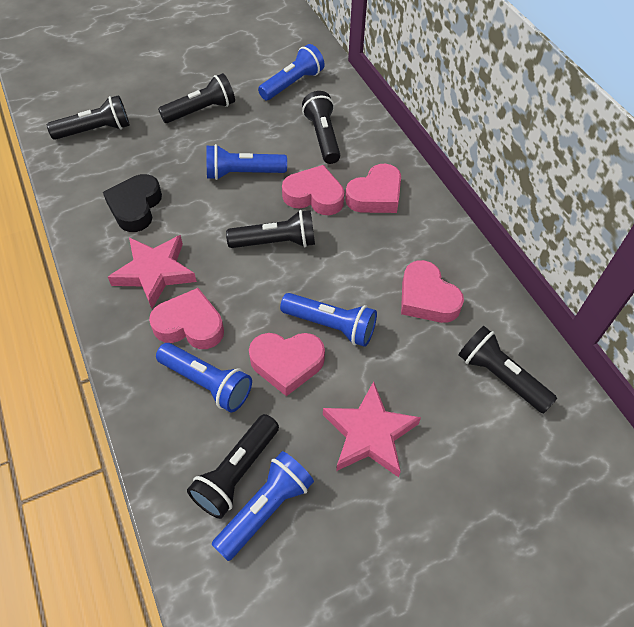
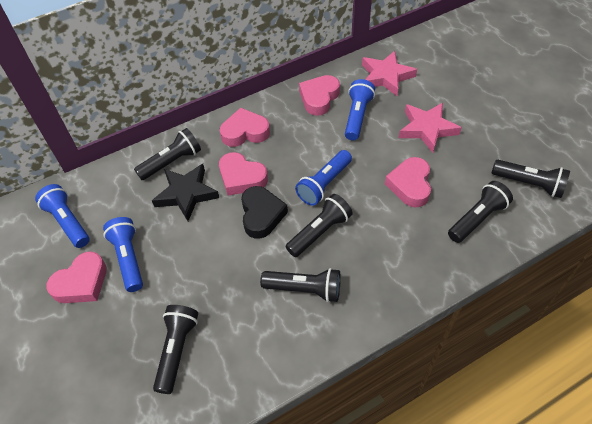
black star: 0 -> 1
blue flashlight: 5 -> 4

